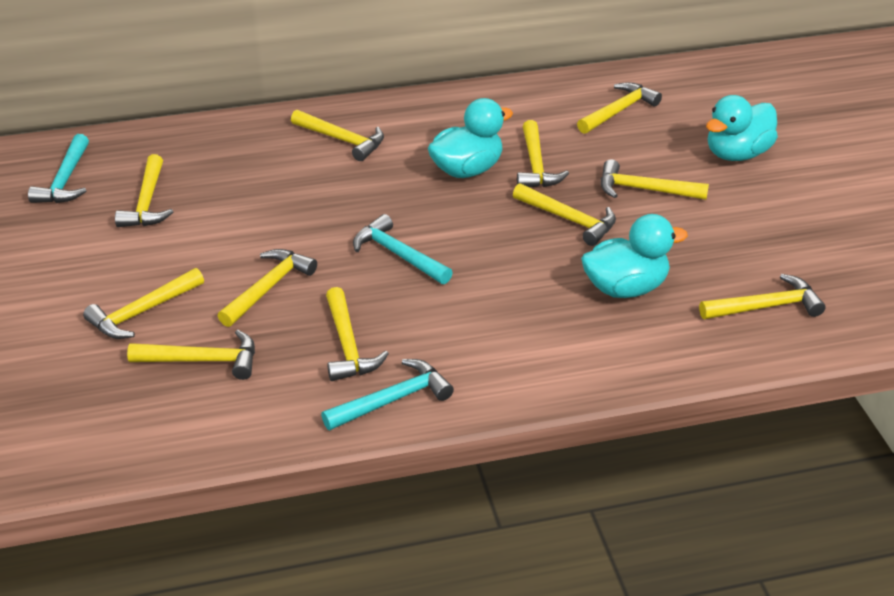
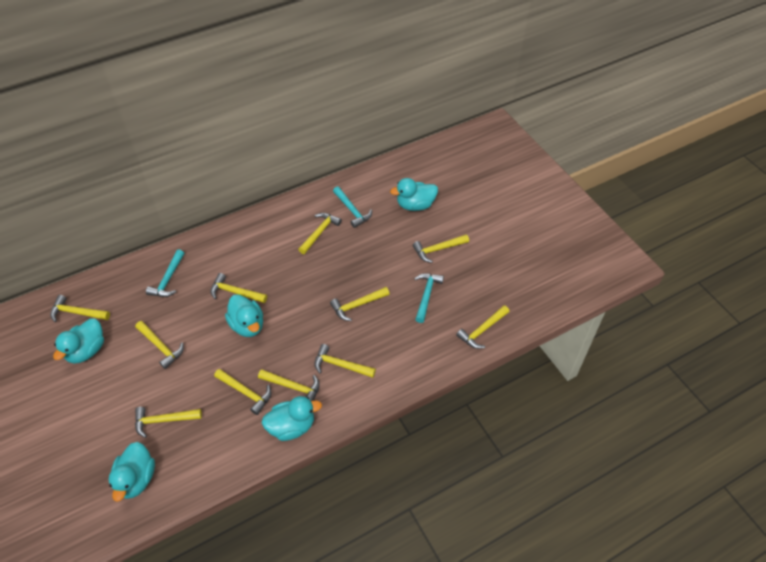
turquoise duck: 3 -> 5

